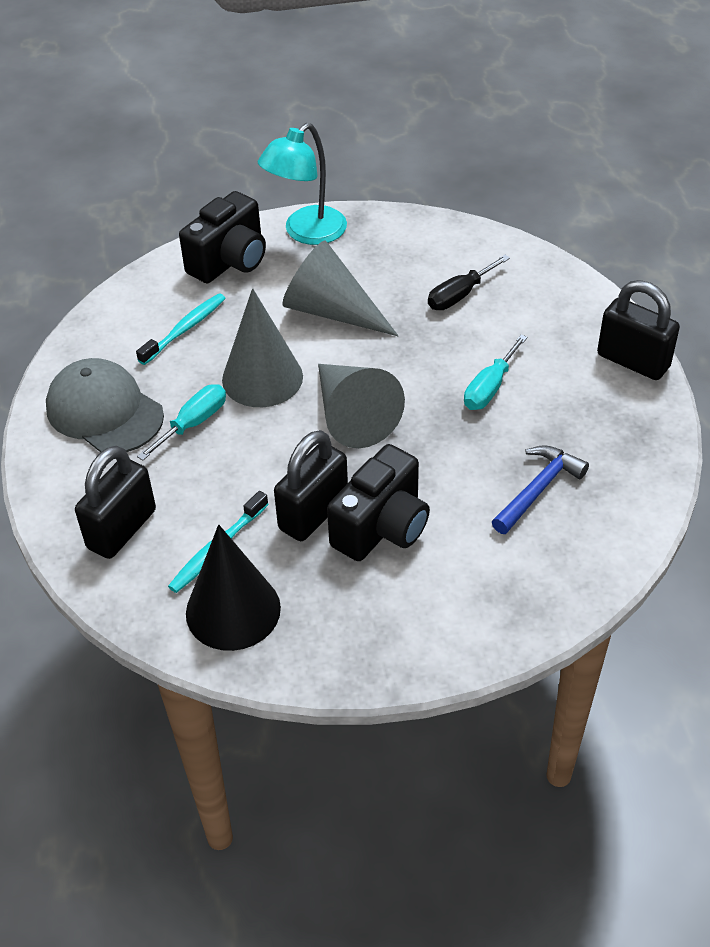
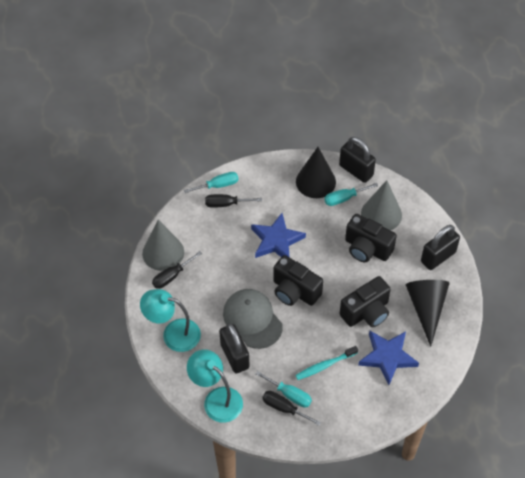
black camera: 2 -> 3
black cone: 1 -> 2
black screwdriver: 1 -> 3
blue hammer: 1 -> 0
blue star: 0 -> 2
grey cone: 3 -> 2
turquoise lamp: 1 -> 2
turquoise screwdriver: 2 -> 3
turquoise toothbrush: 2 -> 1

